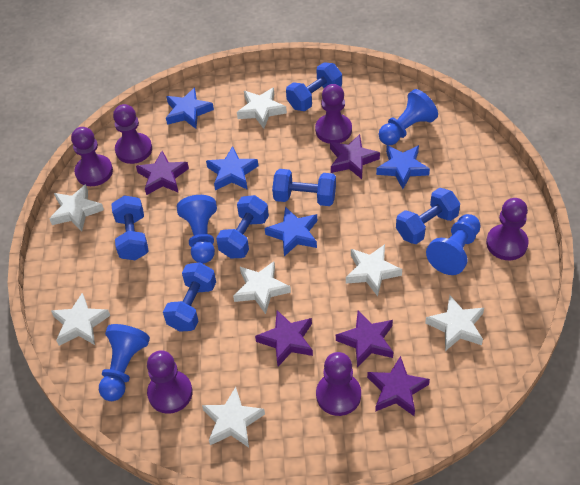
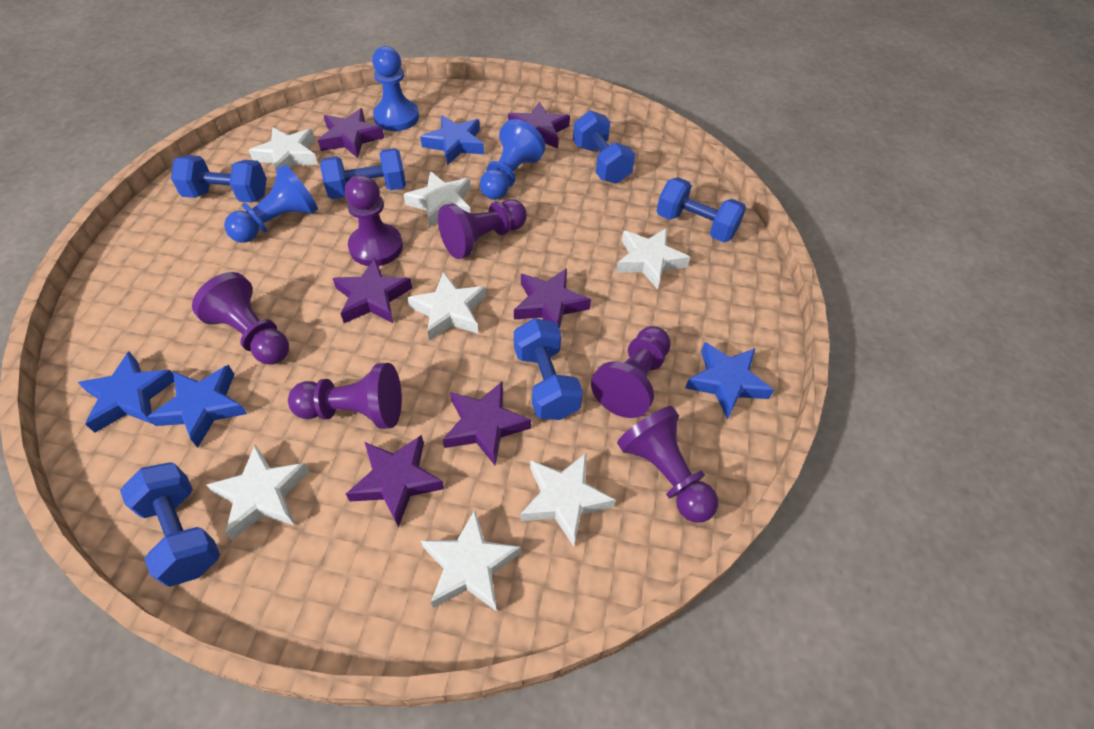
blue pawn: 4 -> 3
purple star: 5 -> 6

